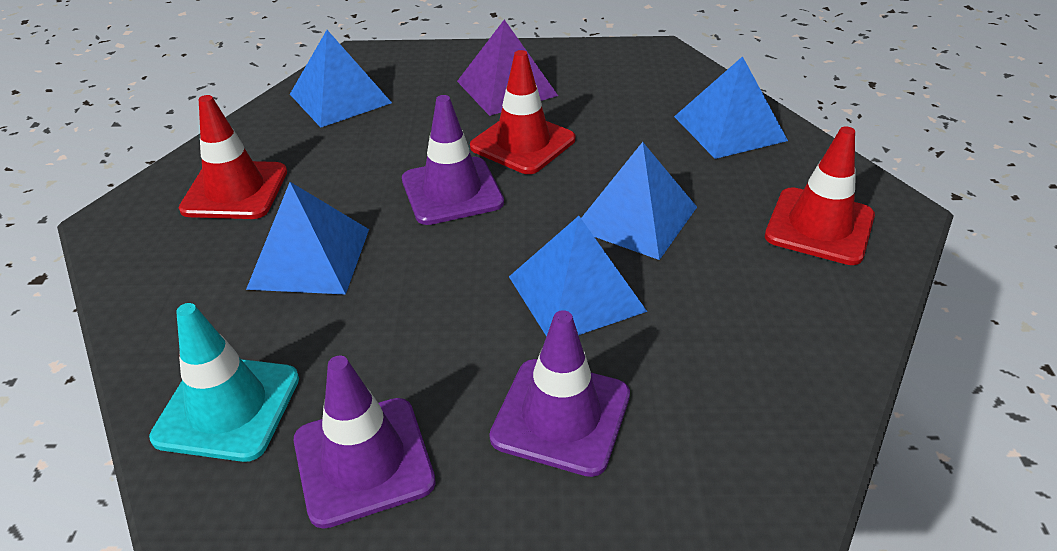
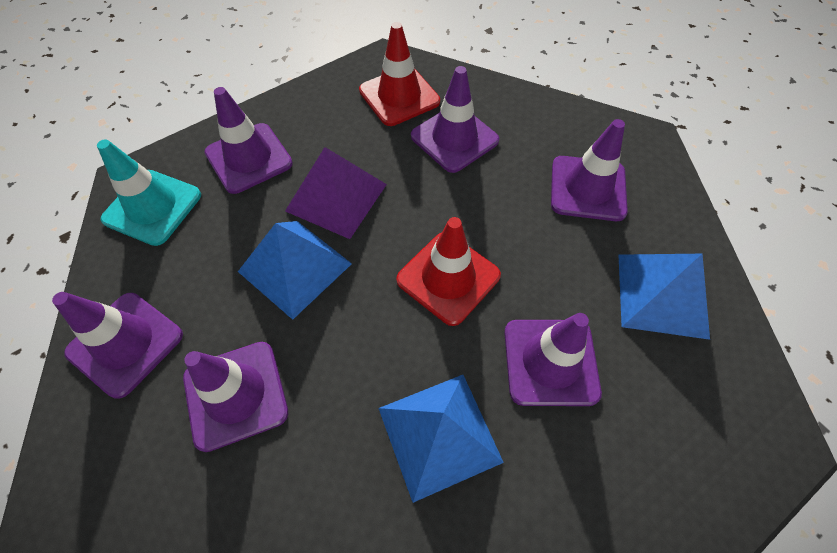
blue pyramid: 5 -> 3
purple traffic cone: 3 -> 6
red traffic cone: 3 -> 2

